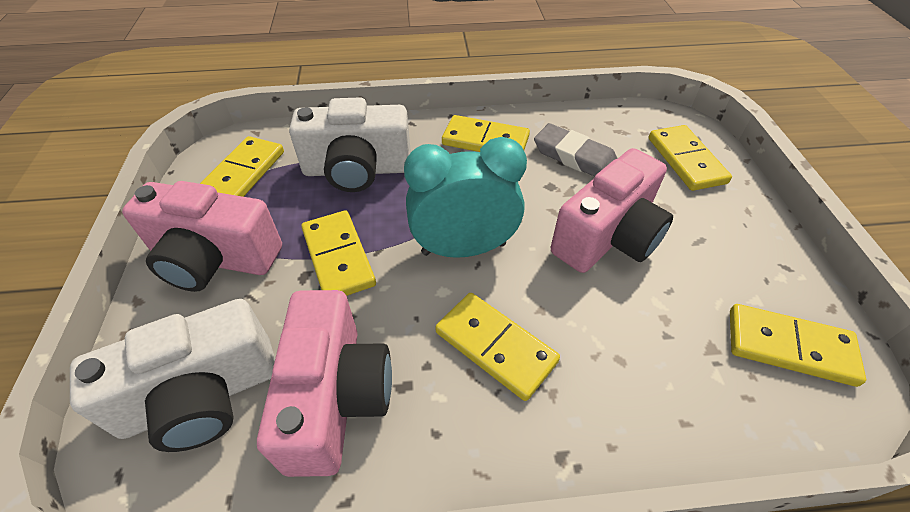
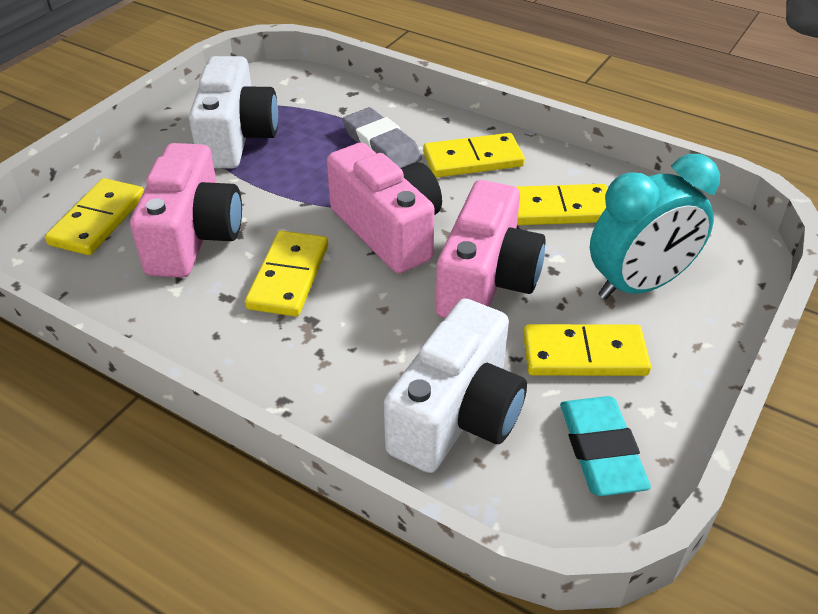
turquoise eraser: 0 -> 1
yellow domino: 6 -> 5

